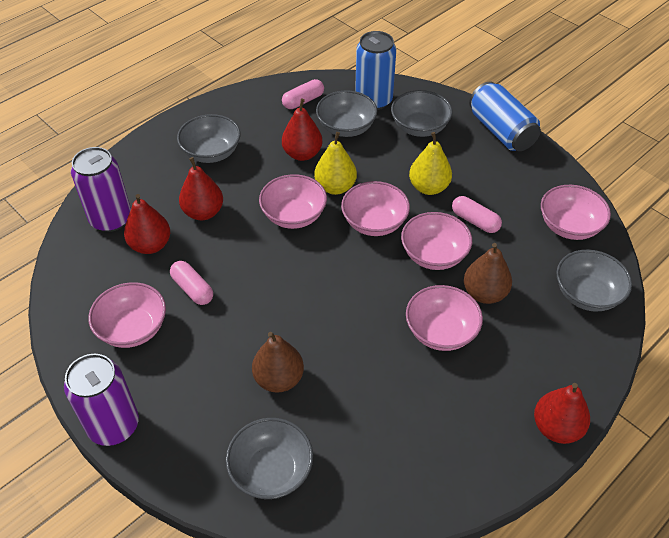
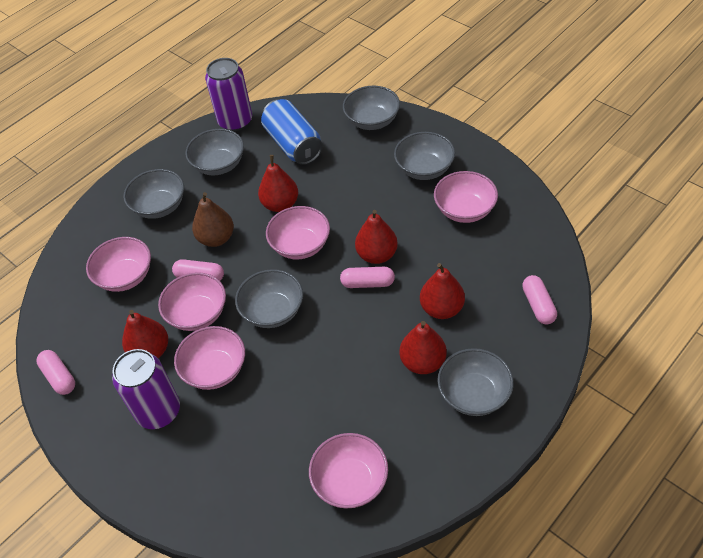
blue can: 2 -> 1
brown pear: 2 -> 1
grey bowl: 5 -> 6
pink capsule: 3 -> 4
red pear: 4 -> 5
yellow pear: 2 -> 0

